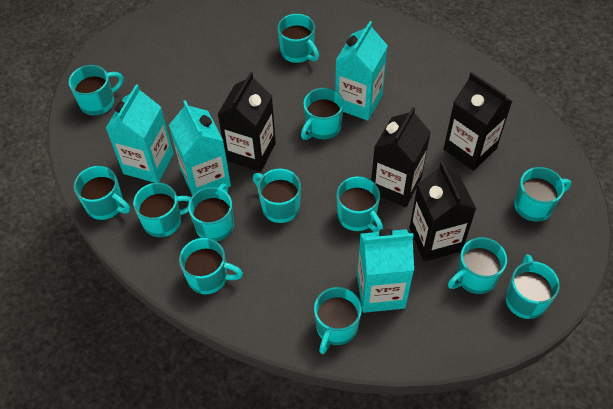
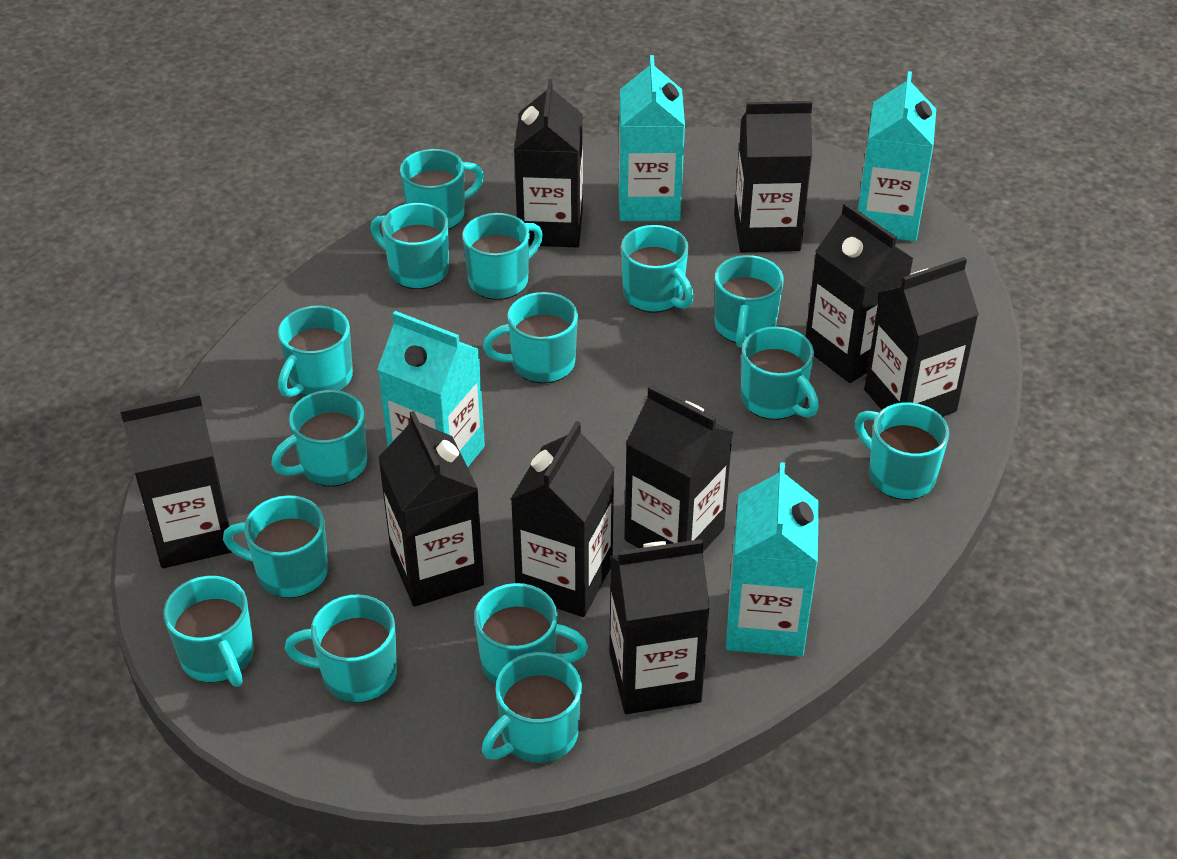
black carton: 4 -> 9
turquoise mug: 13 -> 15

